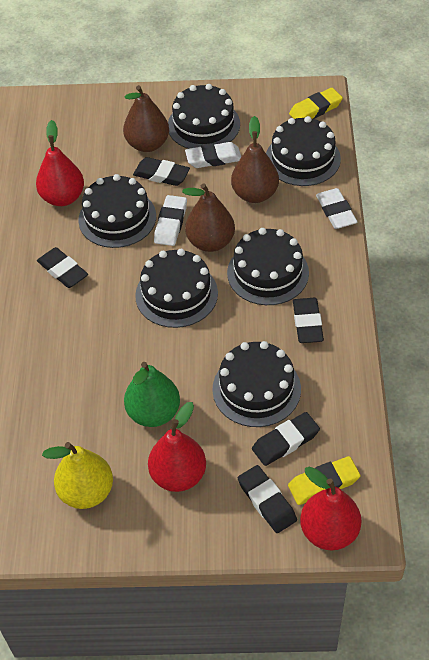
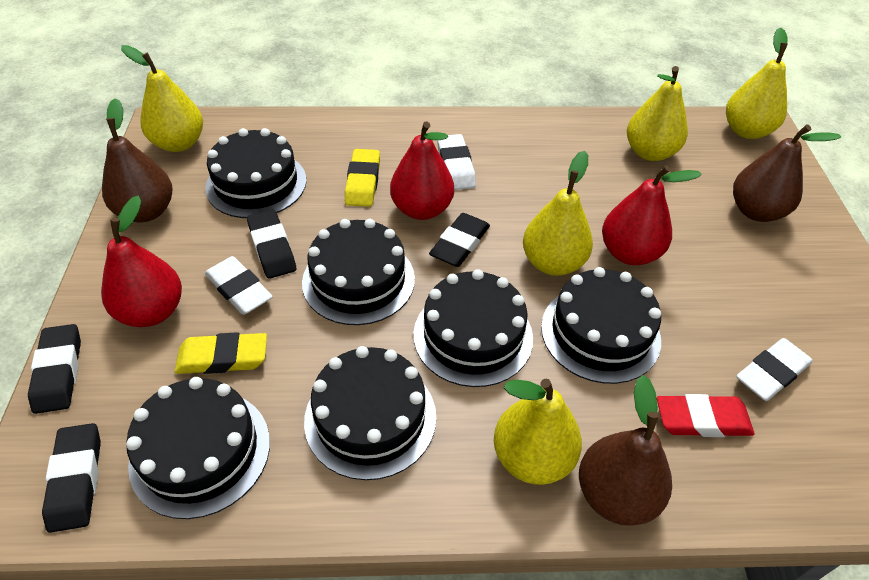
black eraser: 5 -> 4
green pear: 1 -> 0
red eraser: 0 -> 1
yellow pear: 1 -> 5

